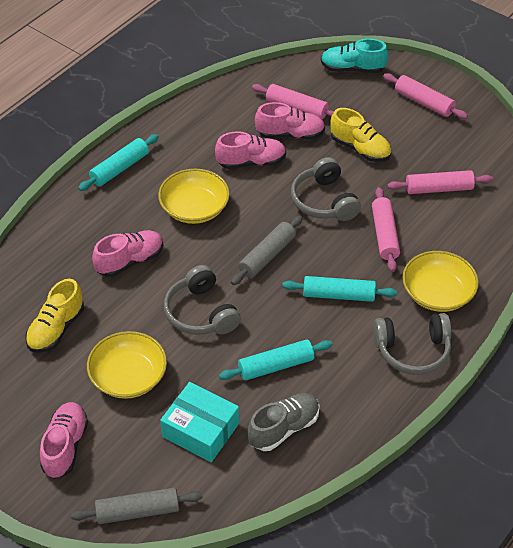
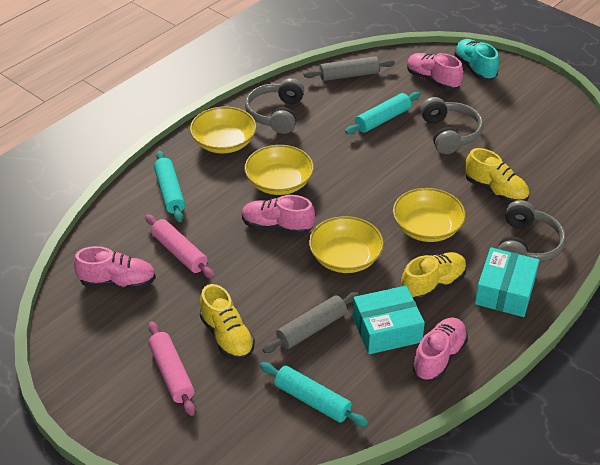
grey shoe: 1 -> 0
pink rolling pin: 4 -> 2
turquoise box: 1 -> 2
yellow bowl: 3 -> 4
yellow shoe: 2 -> 3

